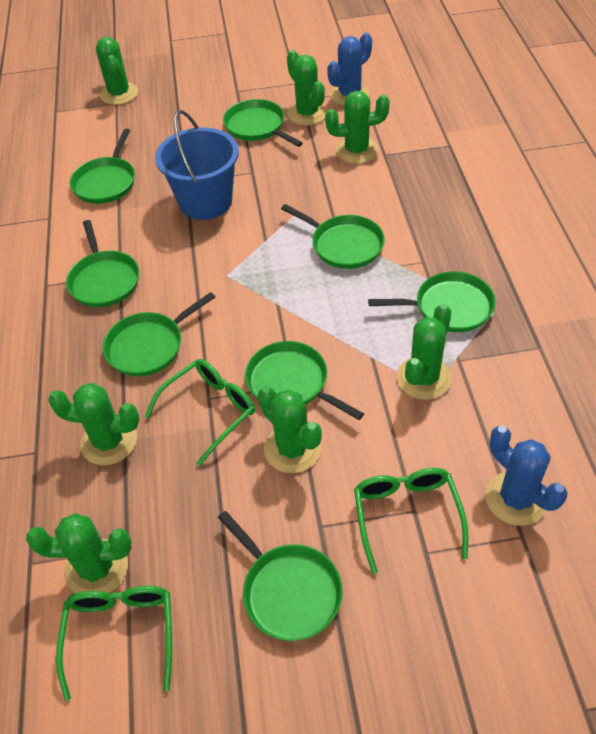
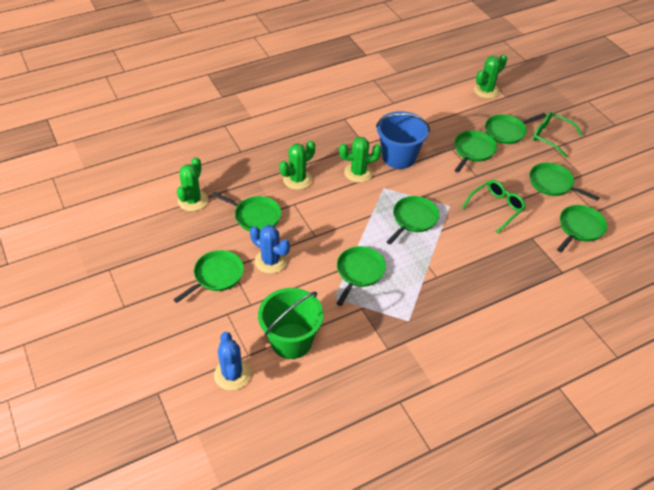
green bucket: 0 -> 1
green cactus: 7 -> 4
green glasses: 3 -> 2

